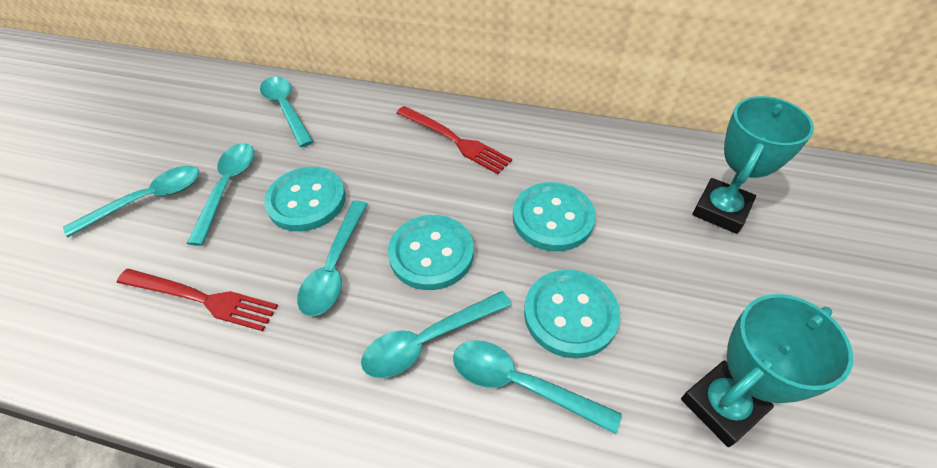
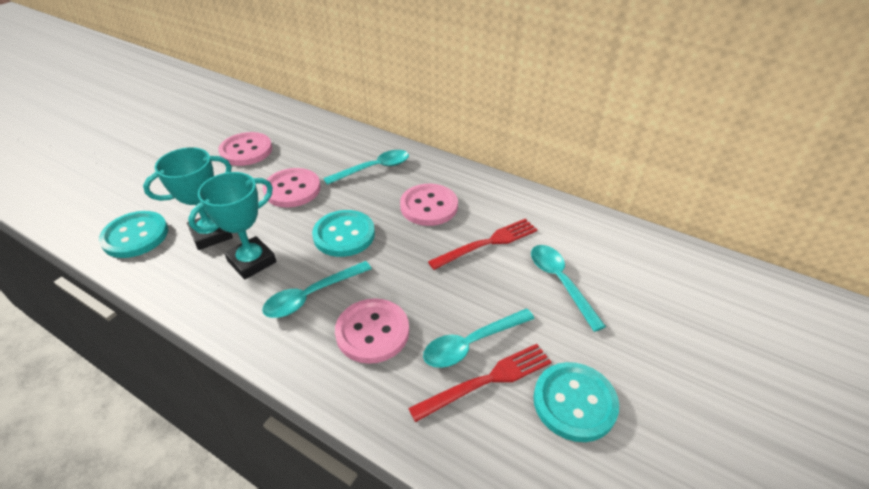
pink button: 0 -> 4
turquoise button: 4 -> 3
turquoise spoon: 6 -> 4

